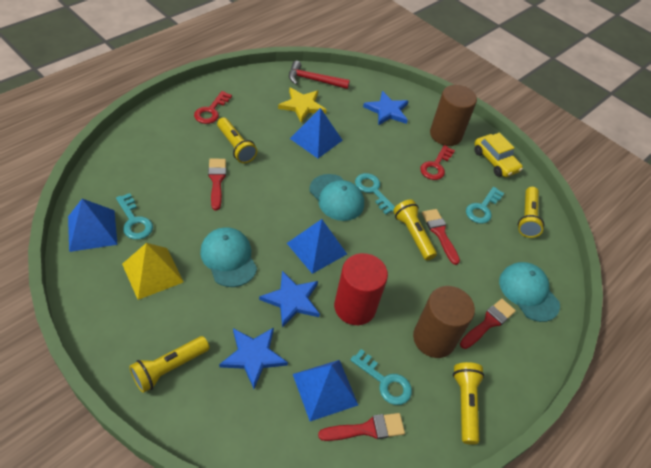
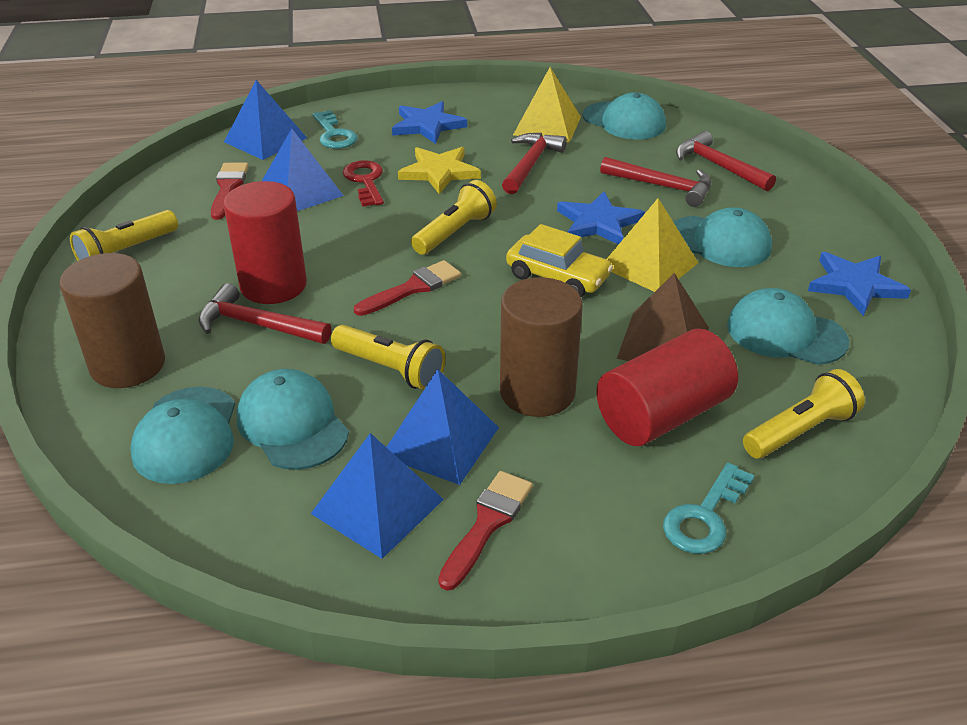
brown pyramid: 0 -> 1
red brush: 4 -> 3
red cylinder: 1 -> 2
red hammer: 1 -> 4
red key: 2 -> 1
turquoise cap: 3 -> 5
turquoise key: 4 -> 2
yellow flashlight: 5 -> 4
yellow pyramid: 1 -> 2

